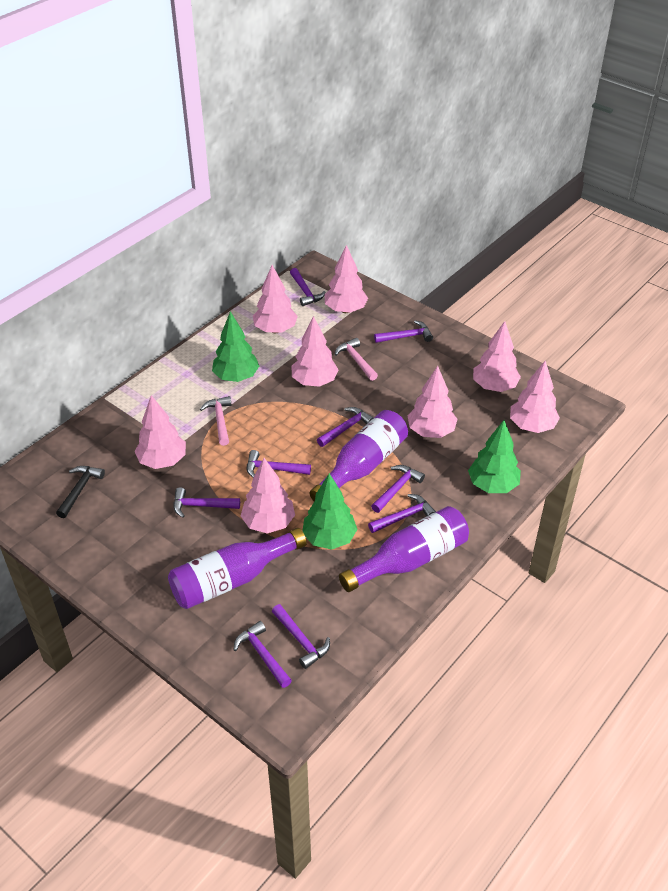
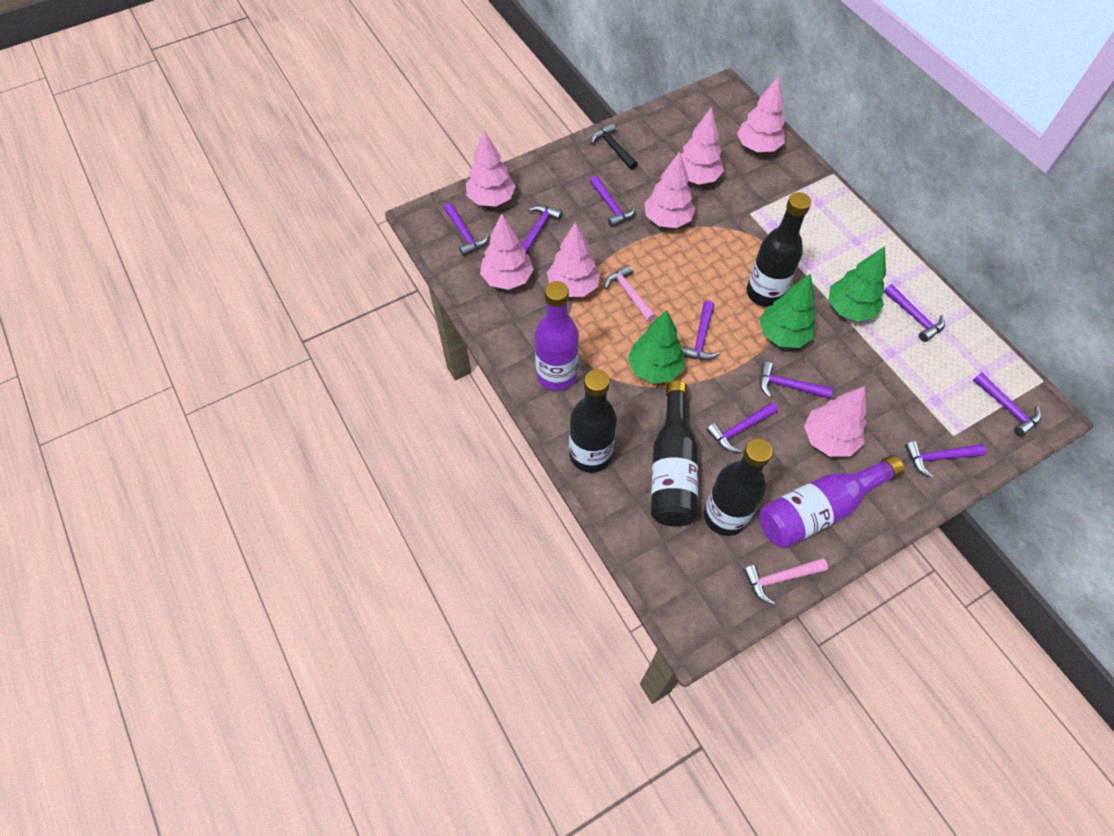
black bottle: 0 -> 4
pink tree: 8 -> 7
purple bottle: 3 -> 2

